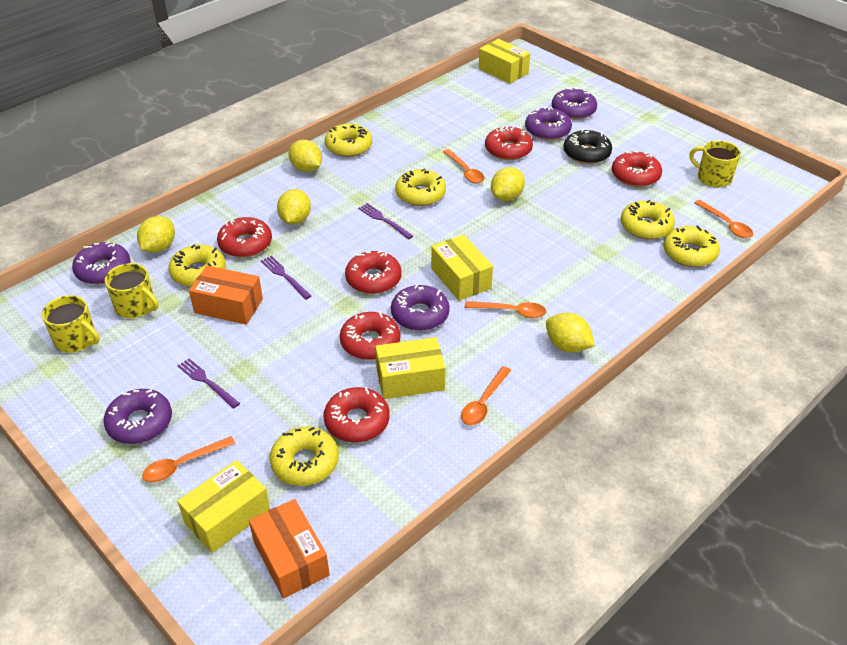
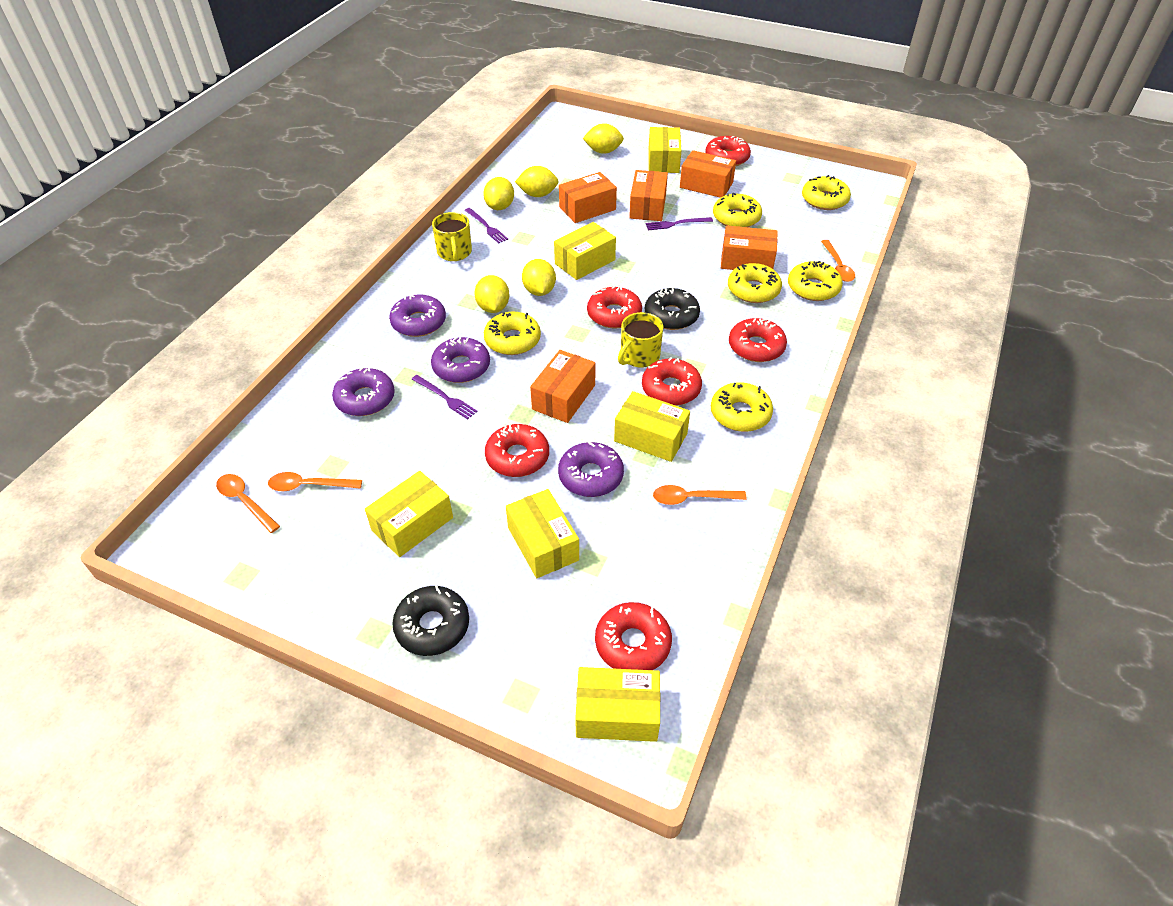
black donut: 1 -> 2
orange box: 2 -> 5
orange spoon: 5 -> 4
purple donut: 5 -> 4
yellow box: 4 -> 6
yellow mug: 3 -> 2

